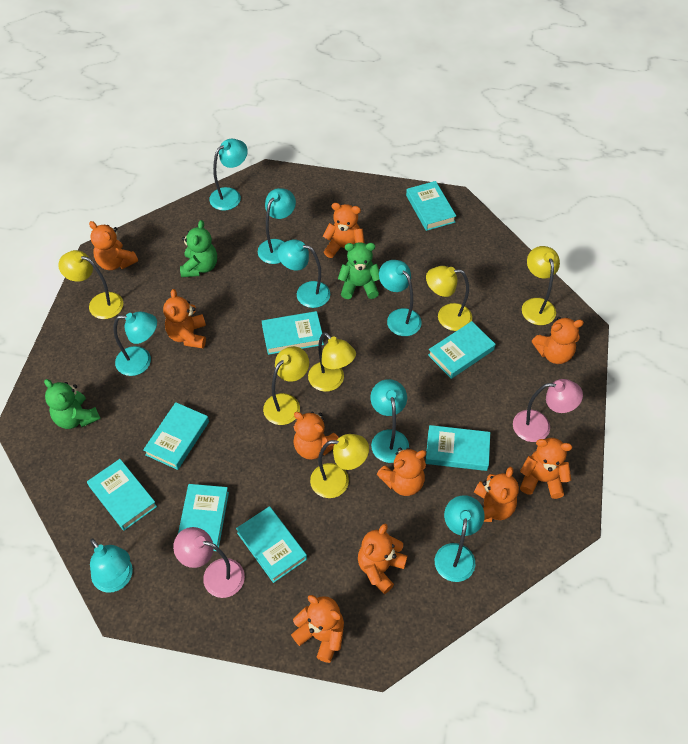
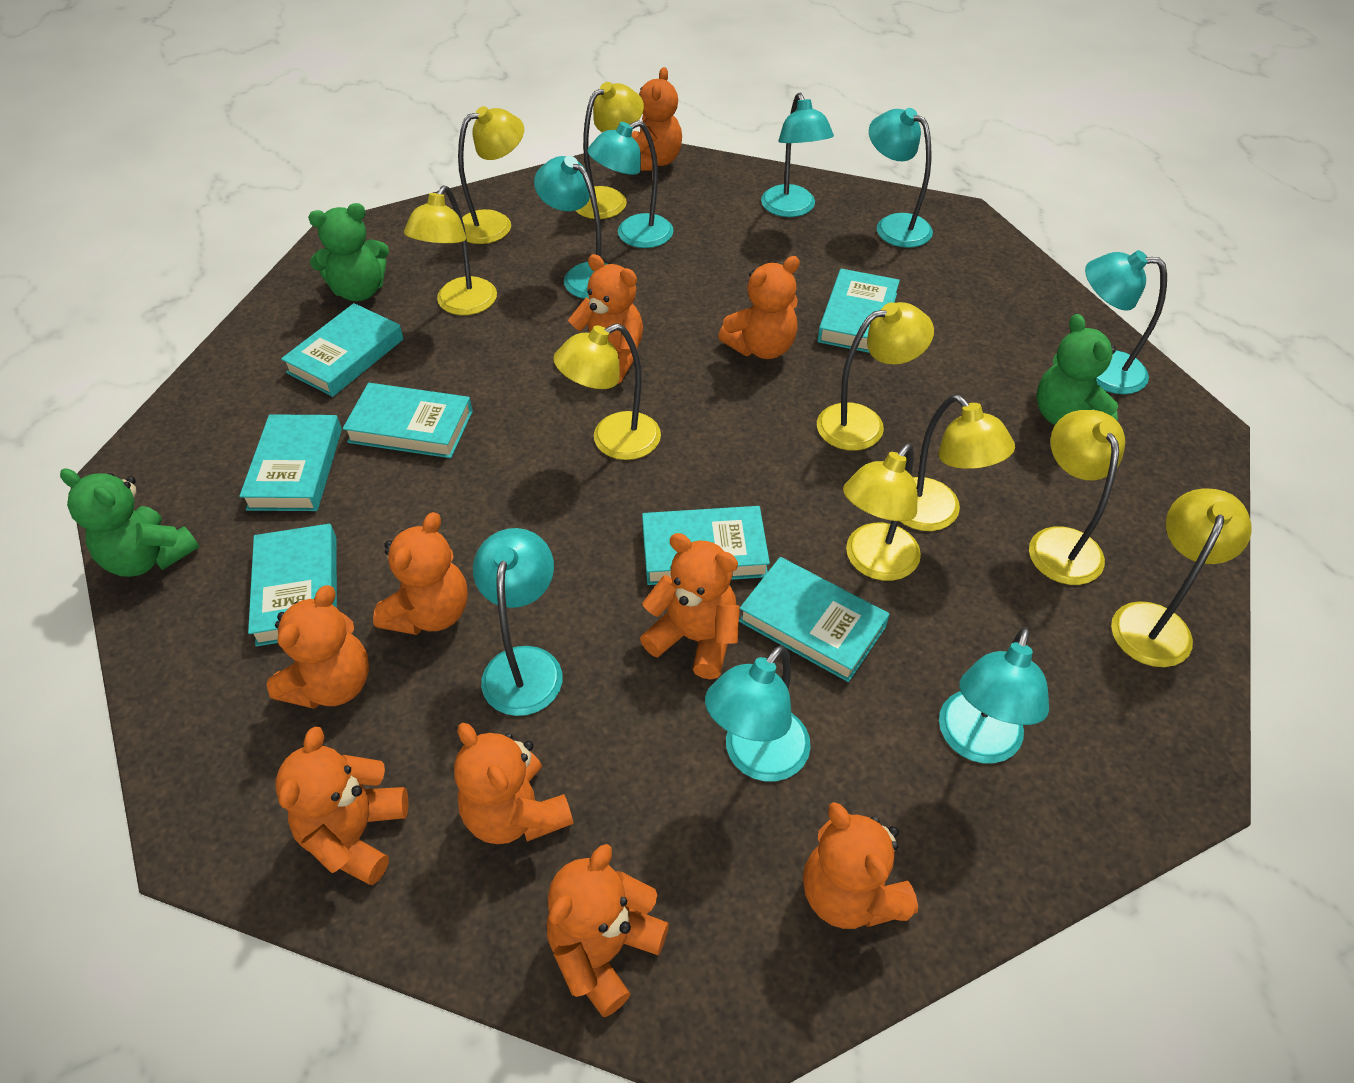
pink lamp: 2 -> 0
turquoise book: 8 -> 7
yellow lamp: 6 -> 9

